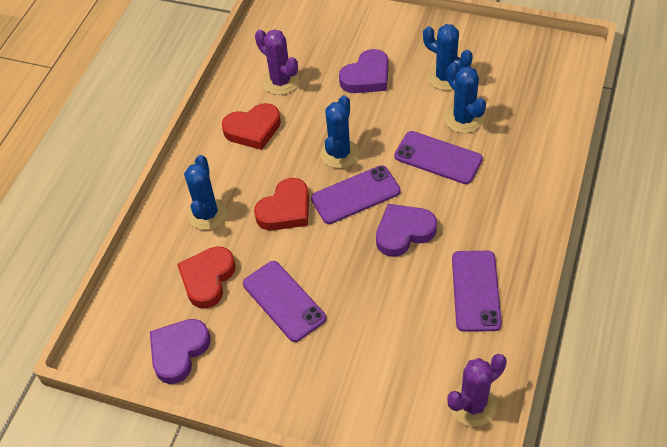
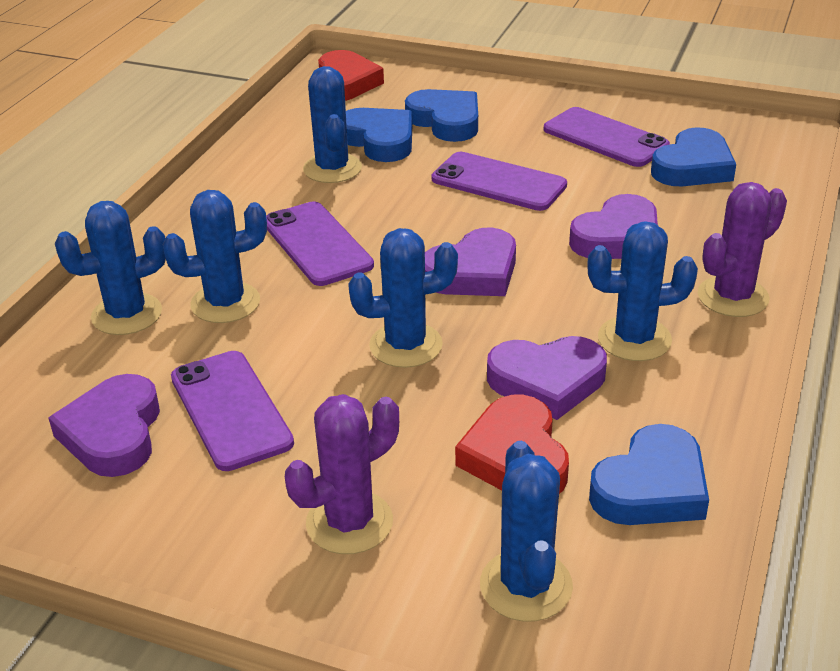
blue cactus: 4 -> 6
blue heart: 0 -> 4
purple heart: 3 -> 4
red heart: 3 -> 2

